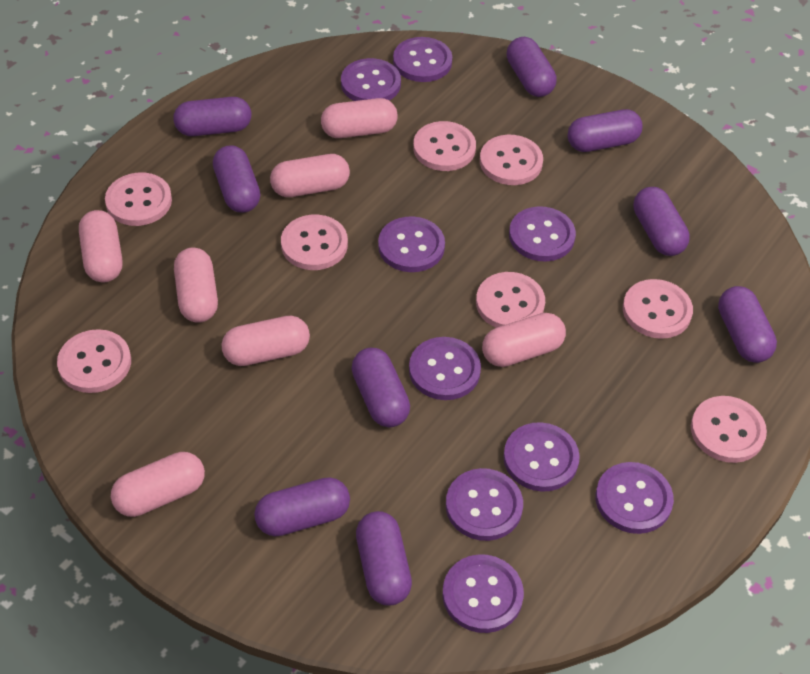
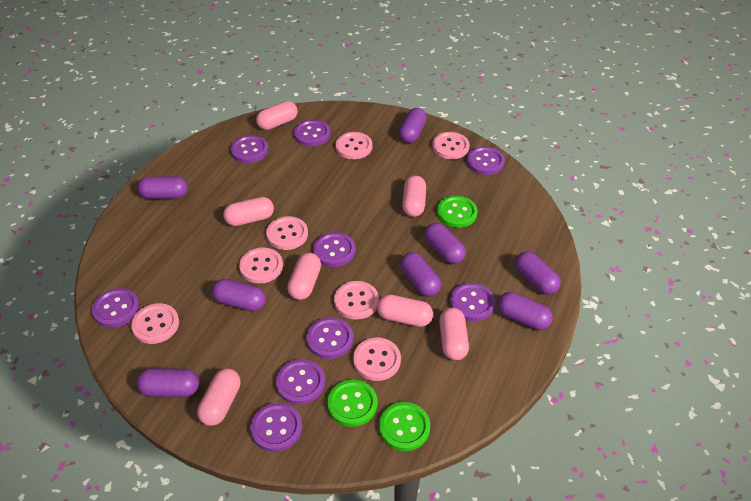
green button: 0 -> 3
pink button: 8 -> 7
purple capsule: 9 -> 8

